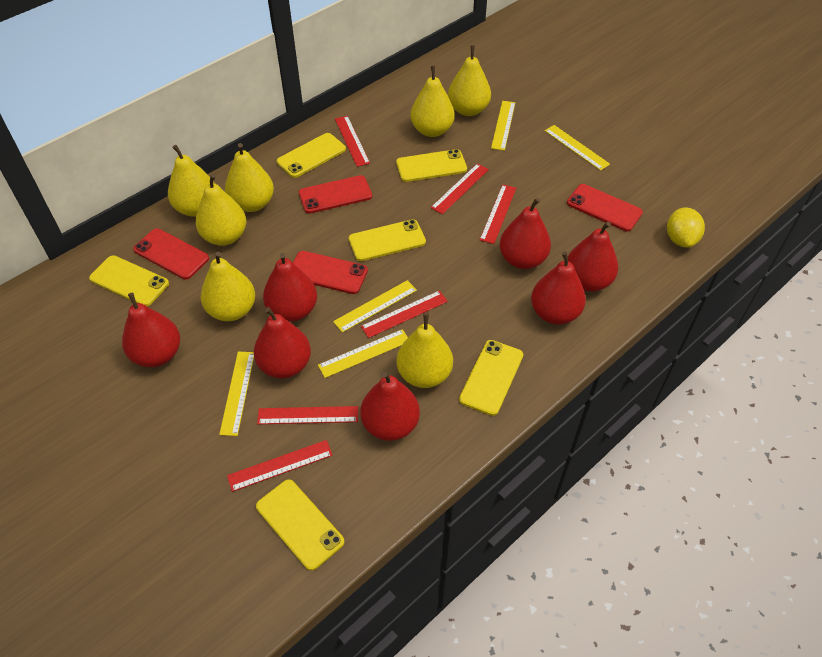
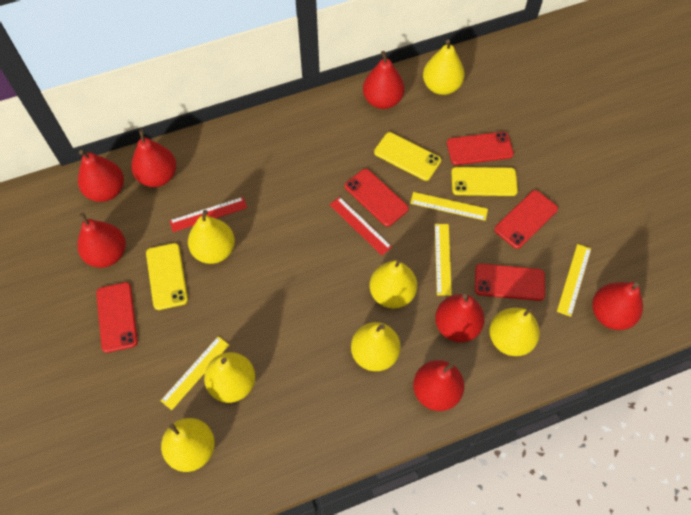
red phone: 4 -> 5
red ruler: 6 -> 2
yellow lemon: 1 -> 0
yellow phone: 6 -> 3
yellow ruler: 5 -> 4

